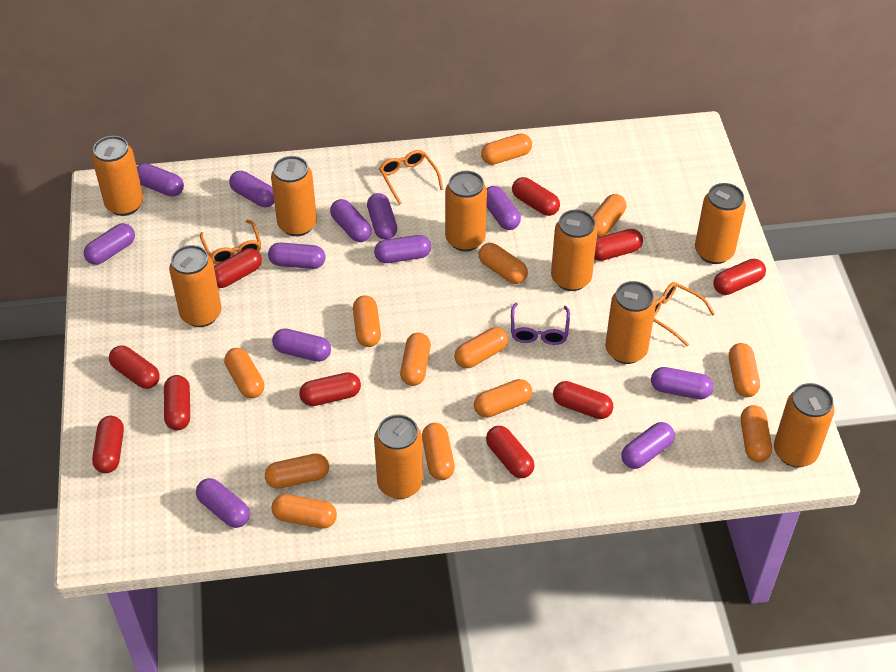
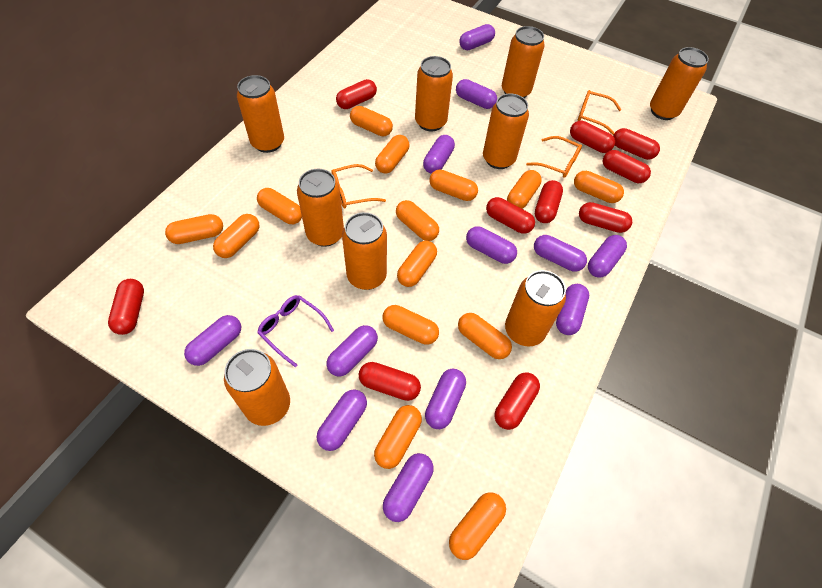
orange capsule: 13 -> 14

